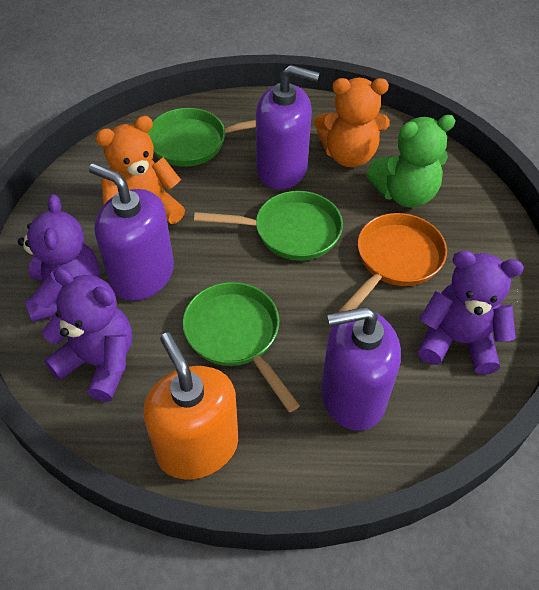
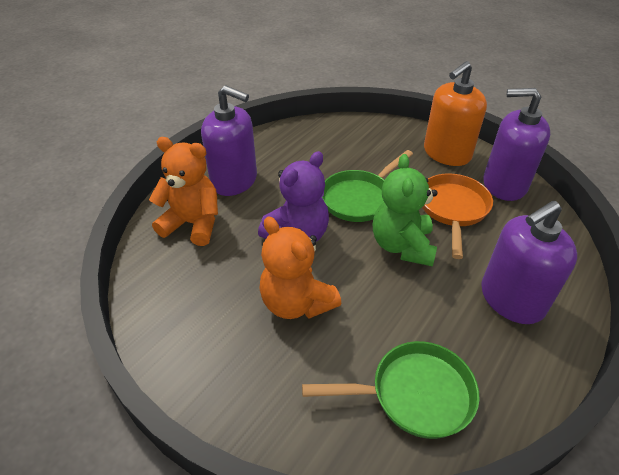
green pan: 3 -> 2
purple teddy bear: 3 -> 1

